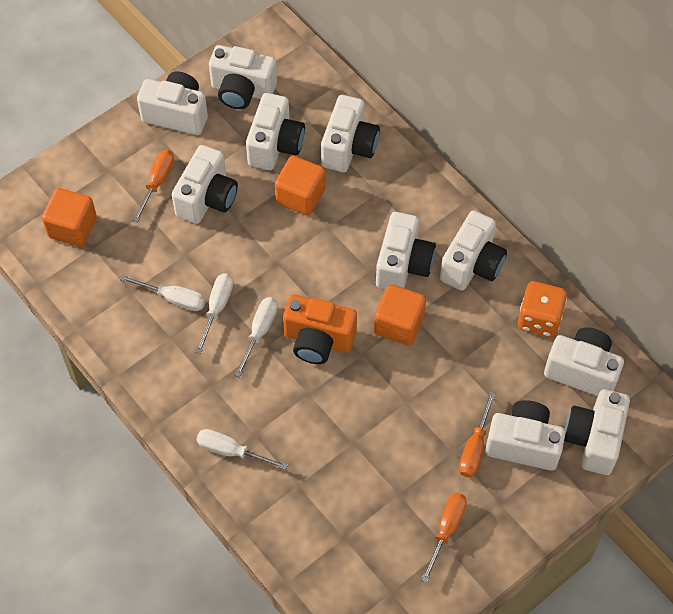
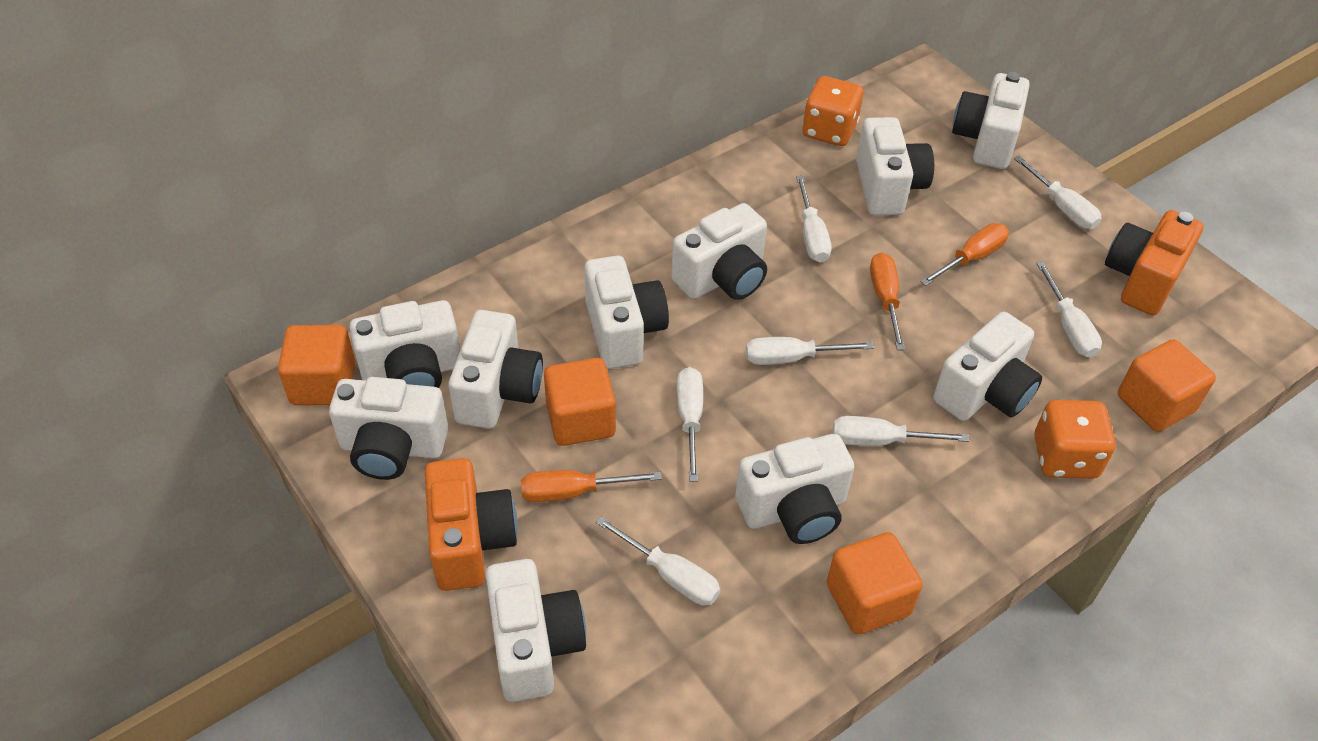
orange camera: 1 -> 2
orange cube: 3 -> 4
orange dice: 1 -> 2
white screwdriver: 4 -> 7

